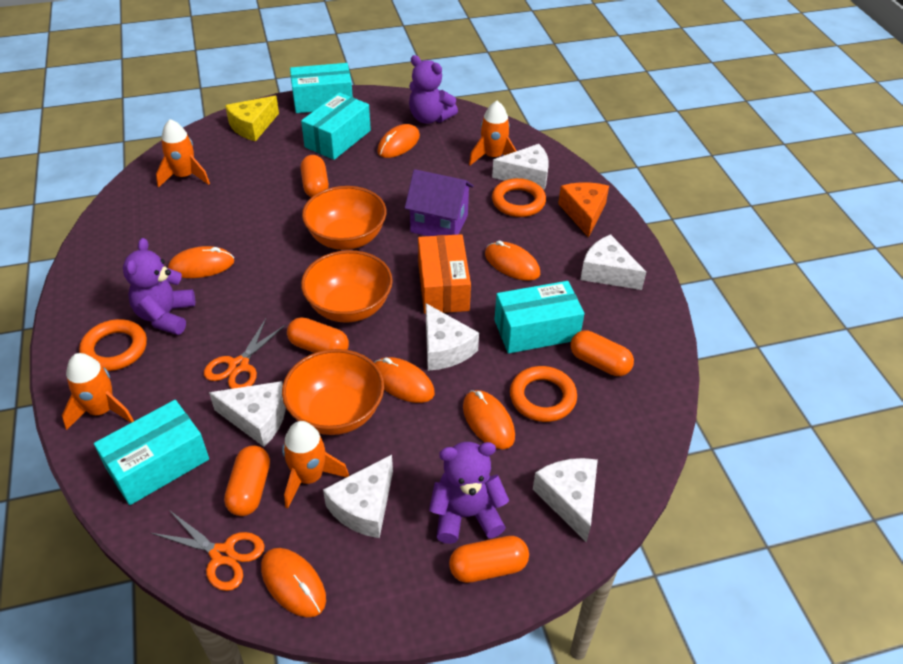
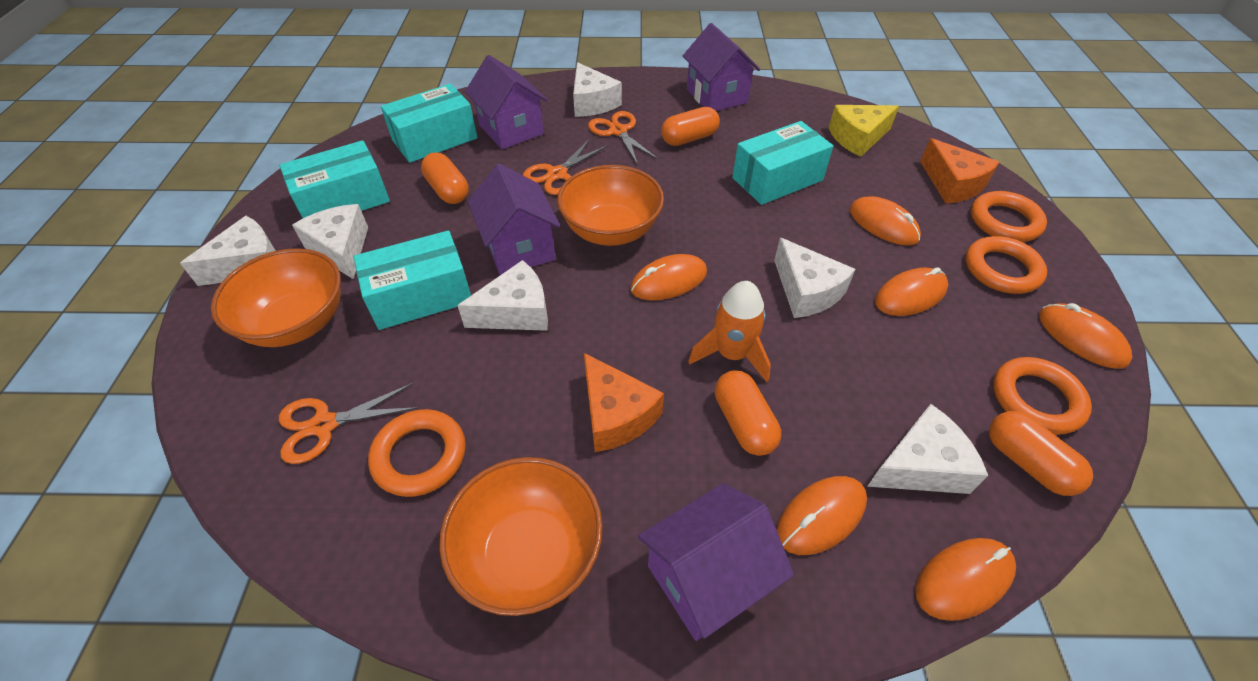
orange box: 1 -> 0
orange capsule: 5 -> 4
orange cheese: 1 -> 2
orange ring: 3 -> 4
orange rocket: 4 -> 1
orange scissors: 2 -> 3
purple house: 1 -> 4
purple teddy bear: 3 -> 0

